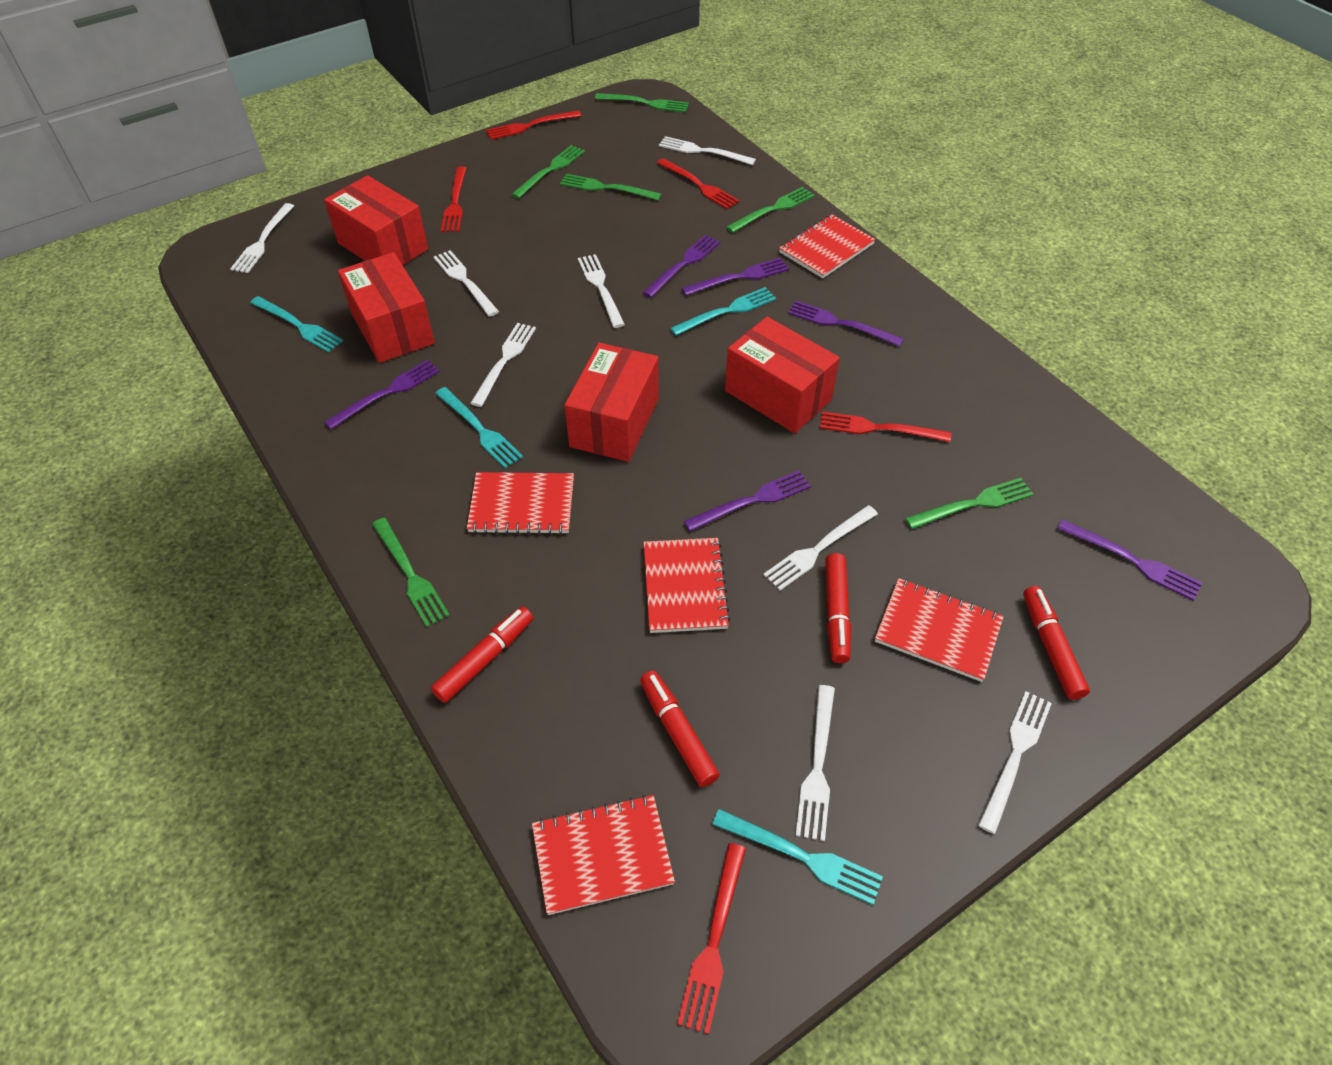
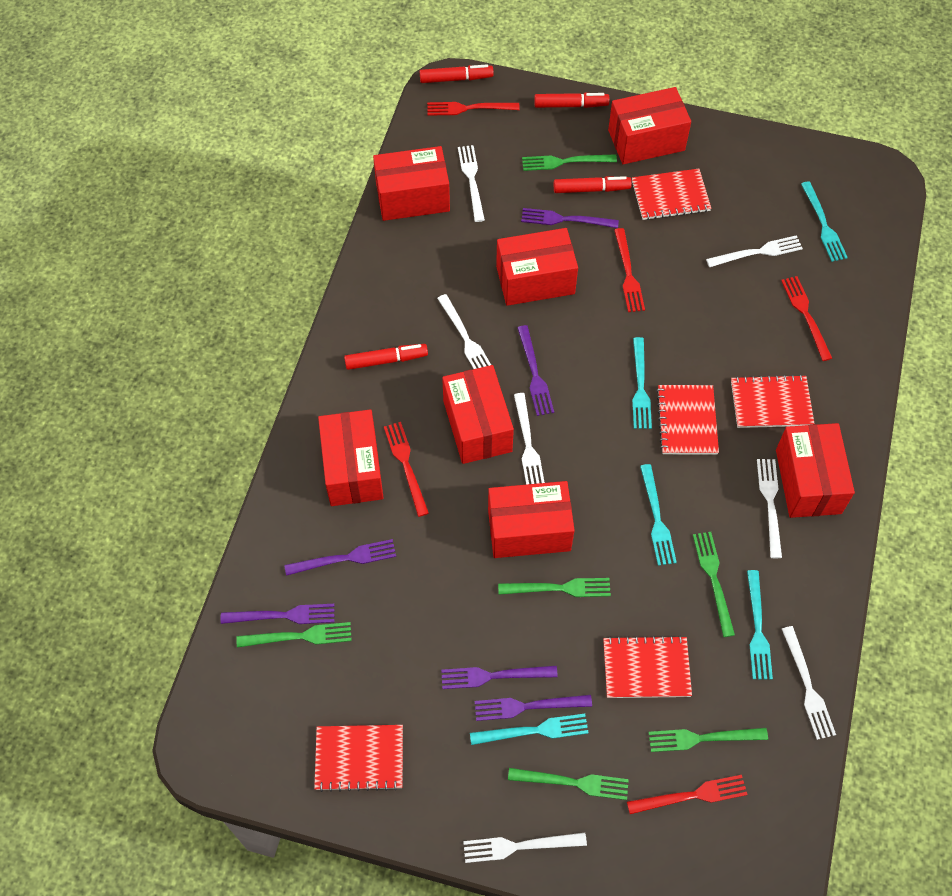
red box: 4 -> 7
turquoise fork: 4 -> 5
white fork: 8 -> 7

